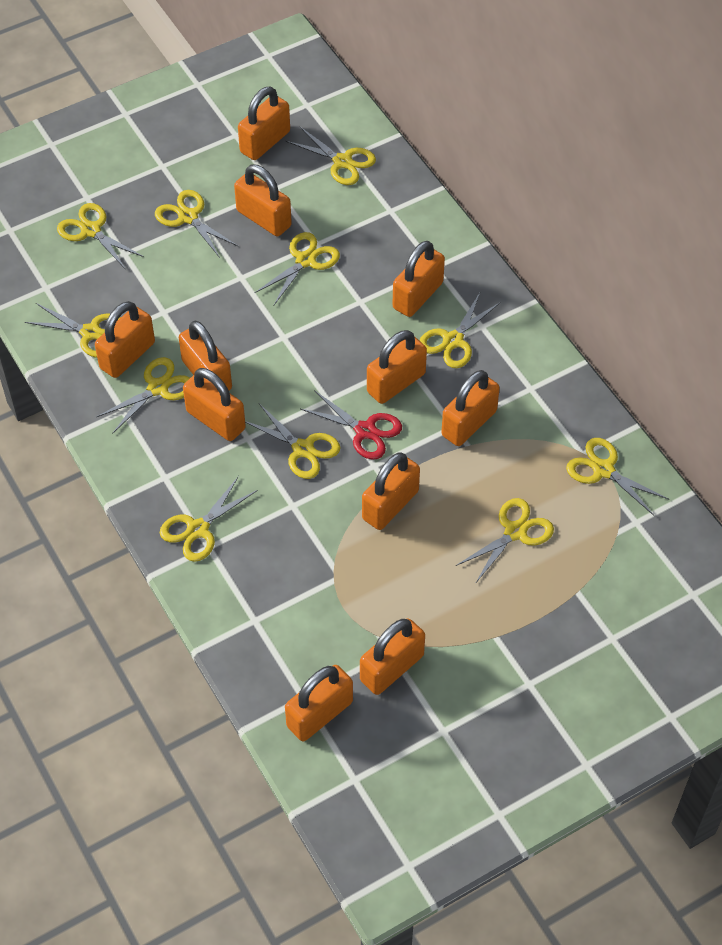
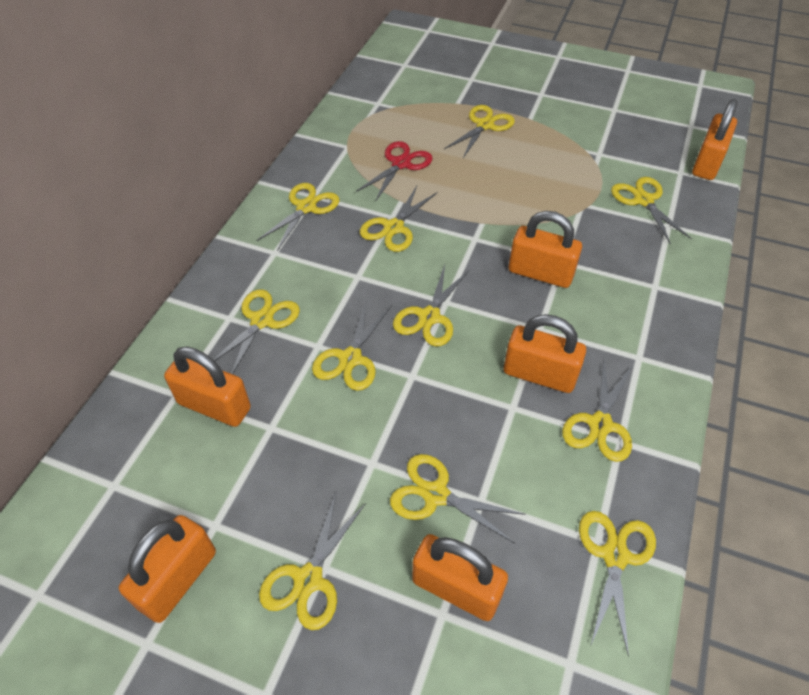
orange padlock: 11 -> 6

